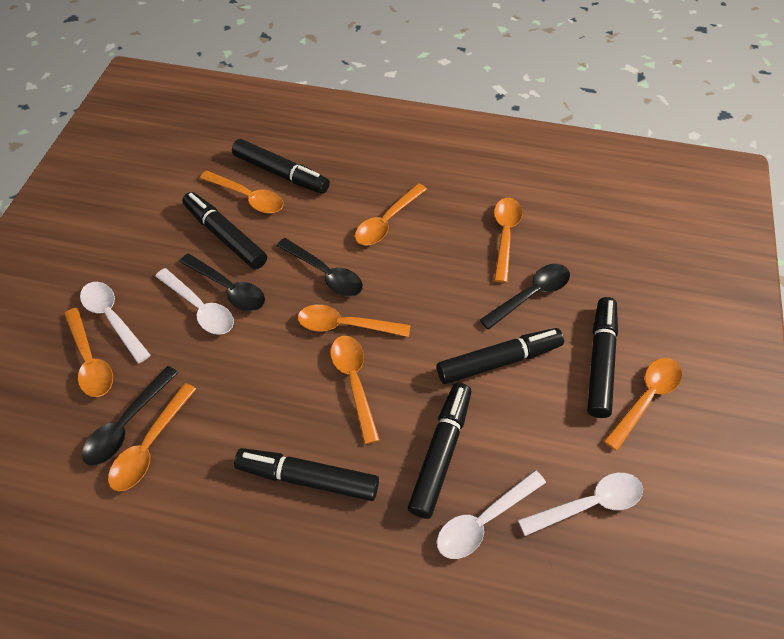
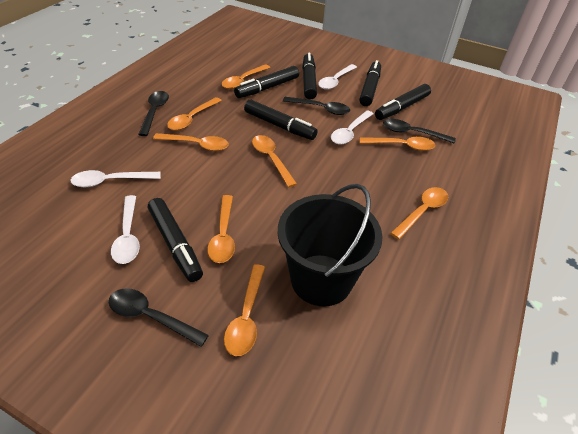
black bucket: 0 -> 1

